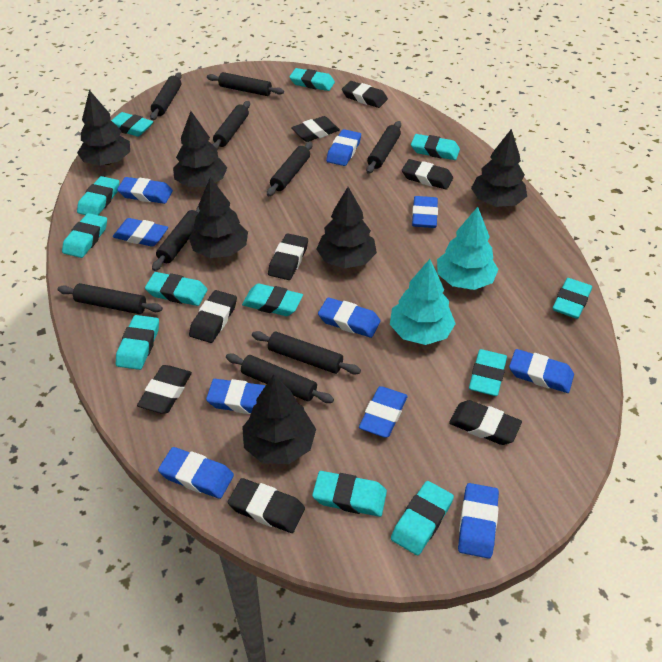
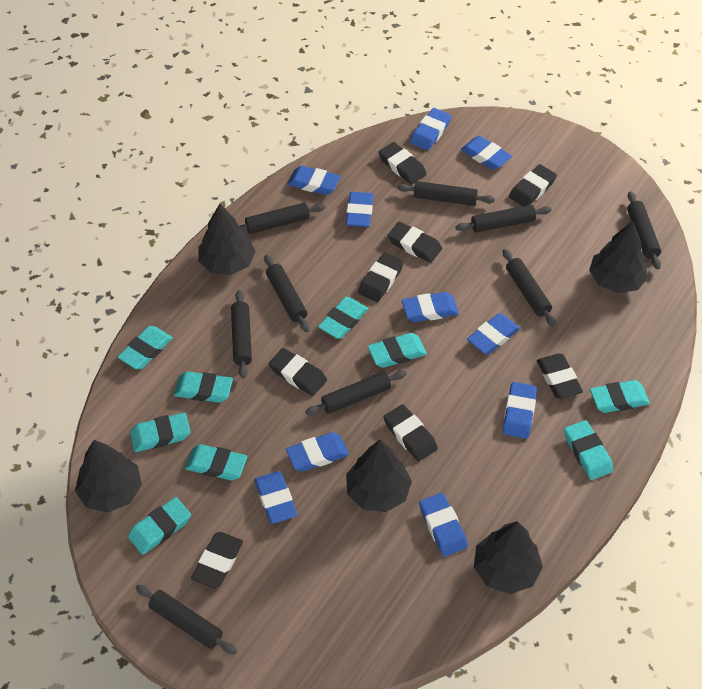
black tree: 6 -> 5
turquoise eraser: 12 -> 9
turquoise tree: 2 -> 0

